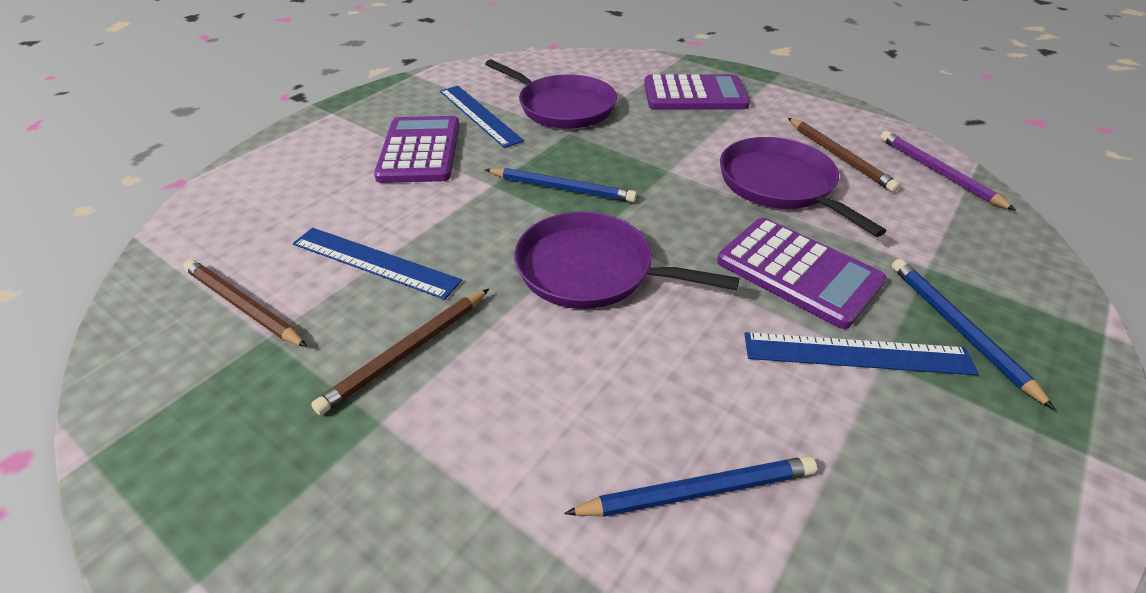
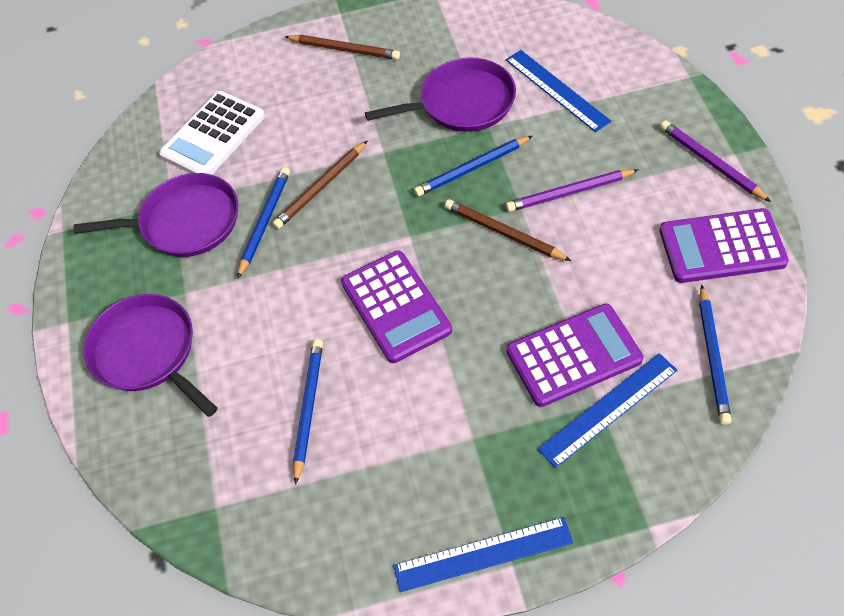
blue pencil: 3 -> 4
purple pencil: 1 -> 2
white calculator: 0 -> 1

